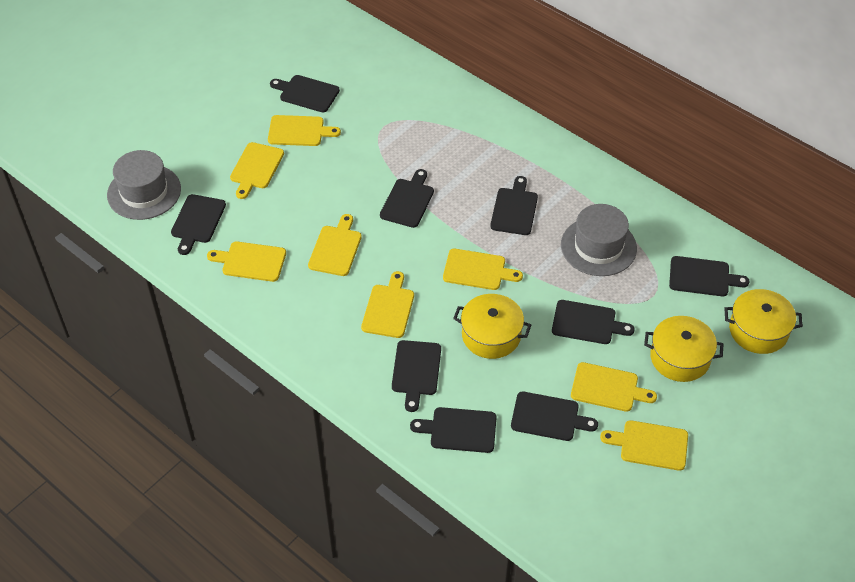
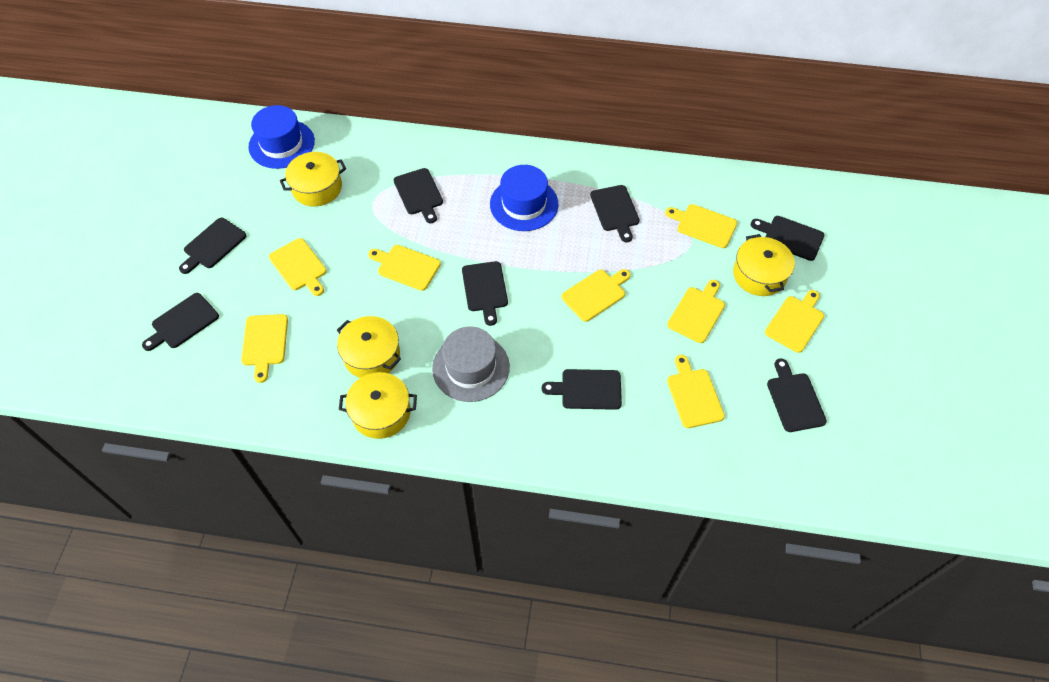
black cutting board: 9 -> 8
blue hat: 0 -> 2
grey hat: 2 -> 1
yellow pot: 3 -> 4

